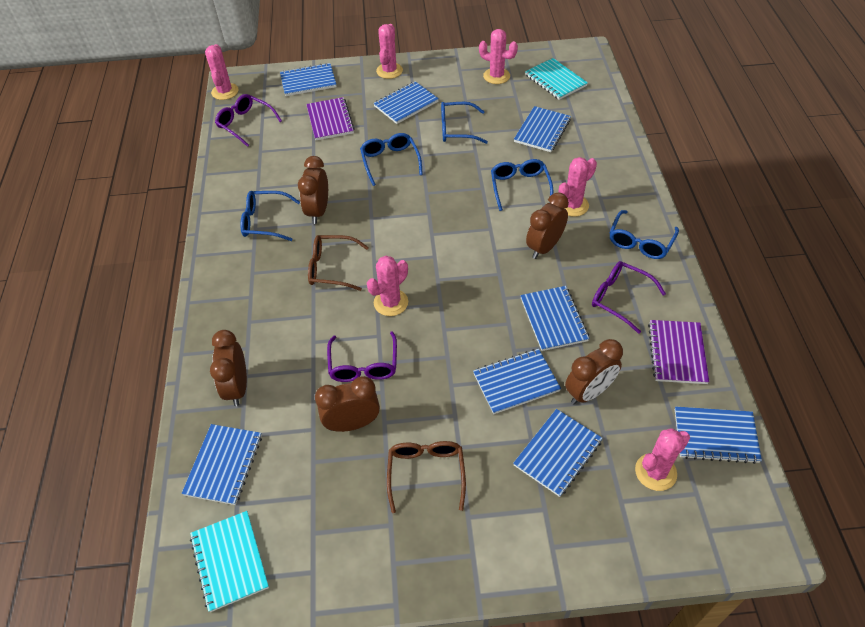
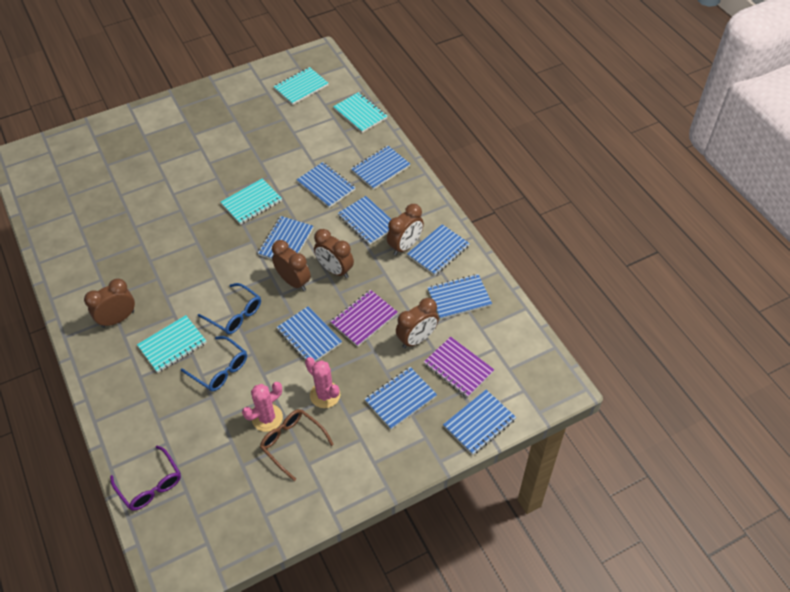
blue glasses: 5 -> 2
blue notebook: 8 -> 9
brown glasses: 2 -> 1
pink cactus: 6 -> 2
purple glasses: 3 -> 1
turquoise notebook: 2 -> 4

